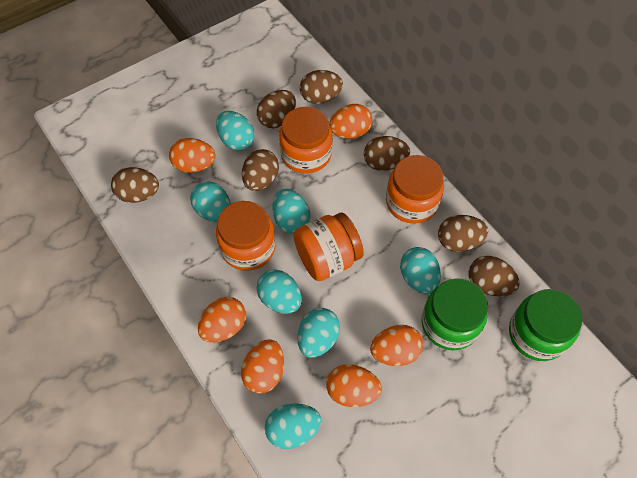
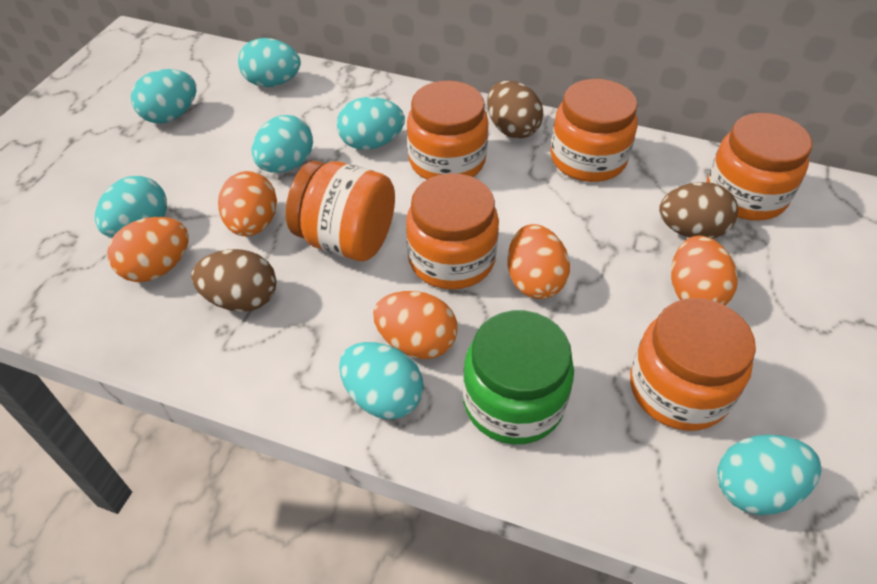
brown egg: 7 -> 3
green jar: 2 -> 1
orange egg: 6 -> 5
orange jar: 4 -> 6

